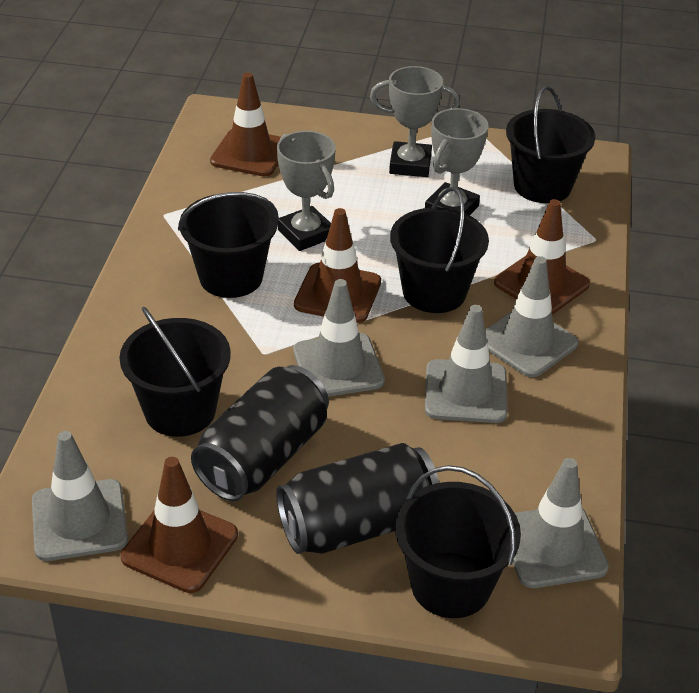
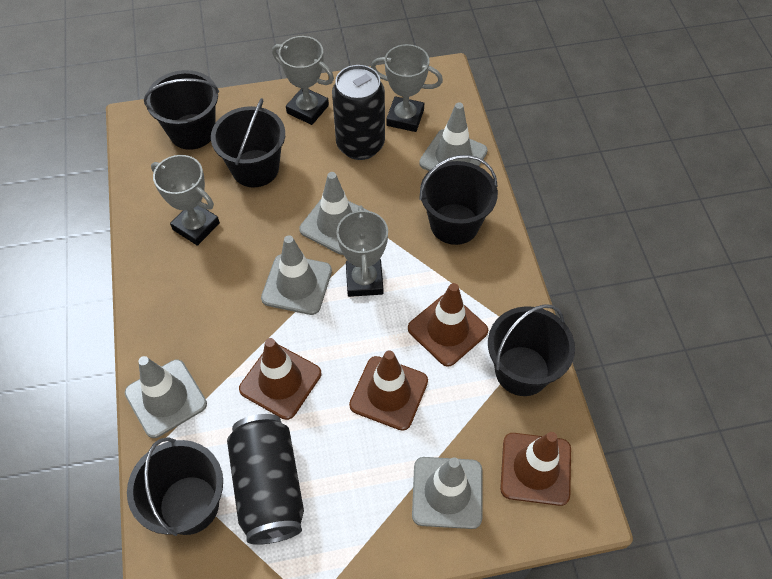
grey trophy: 3 -> 4

